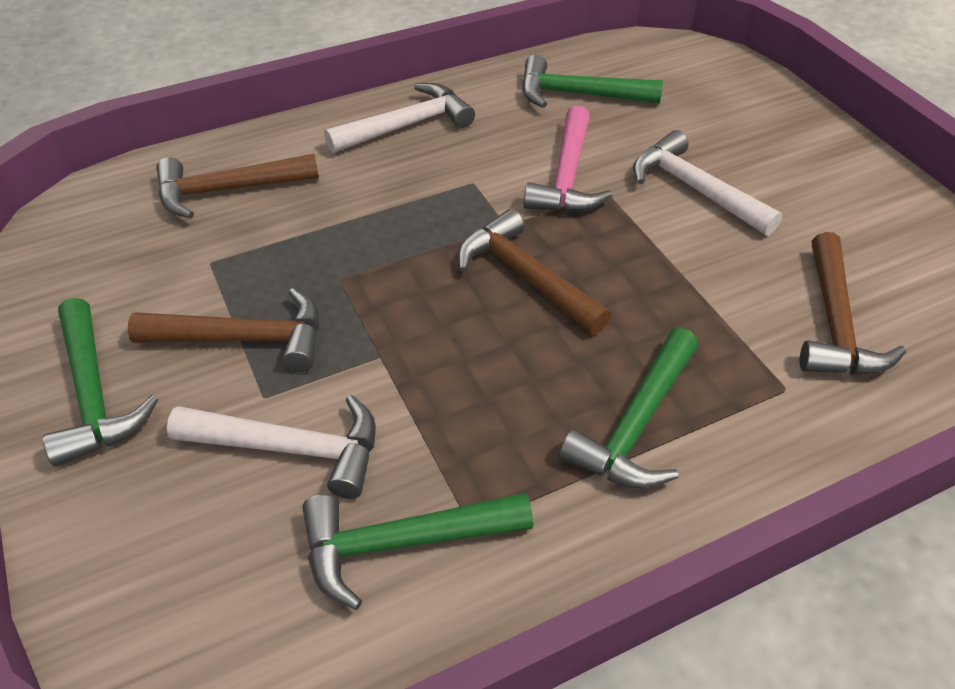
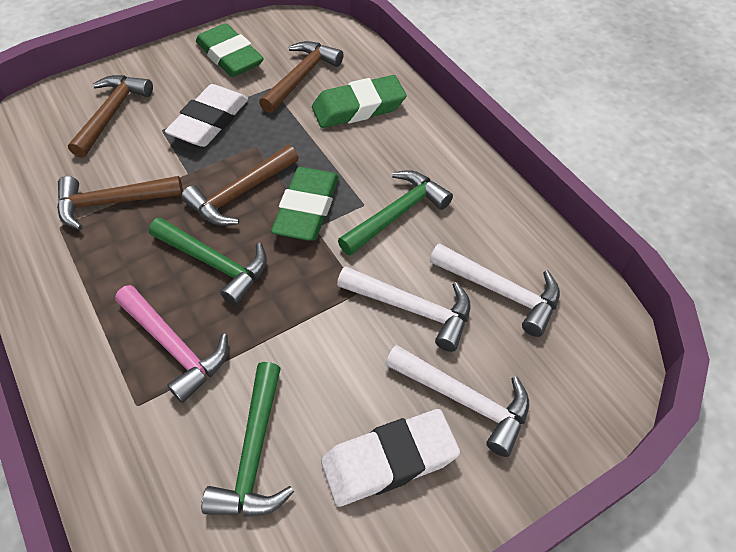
green eraser: 0 -> 3
green hammer: 4 -> 3
white eraser: 0 -> 2

